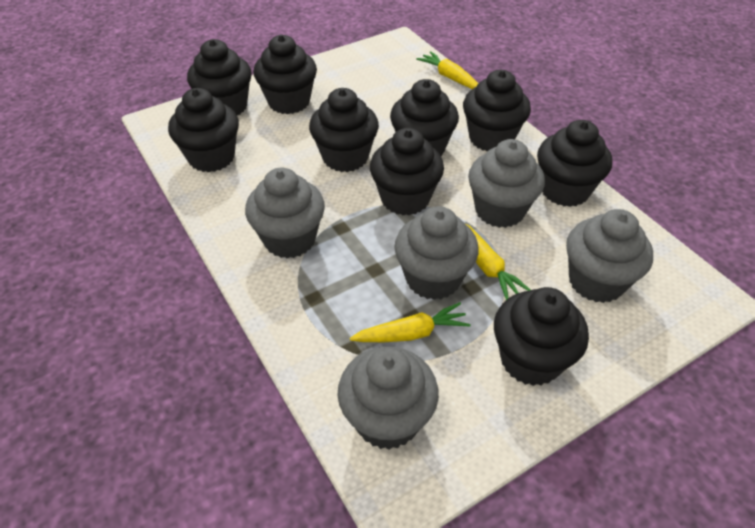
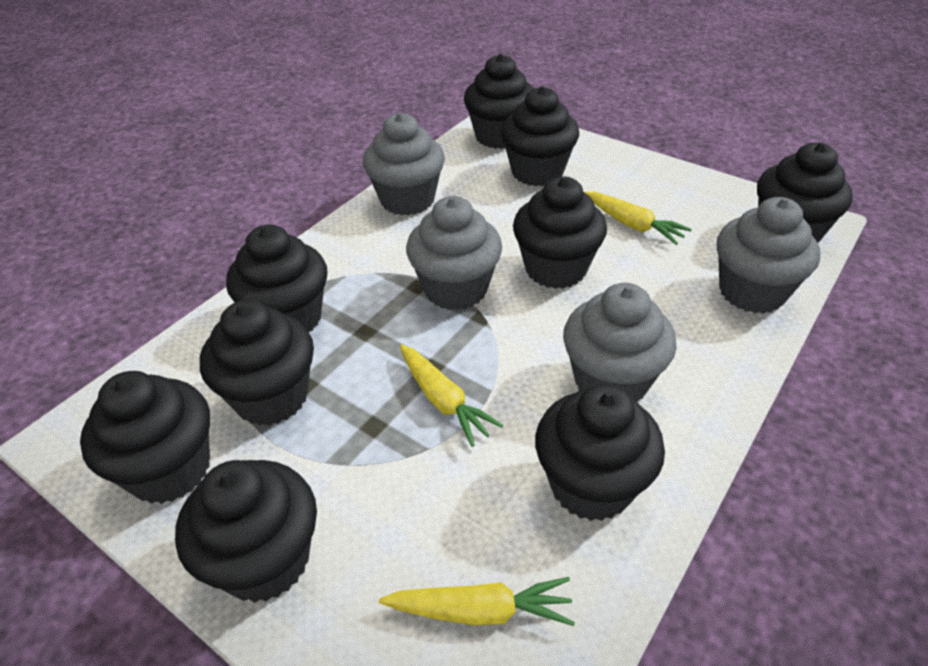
grey cupcake: 5 -> 4

